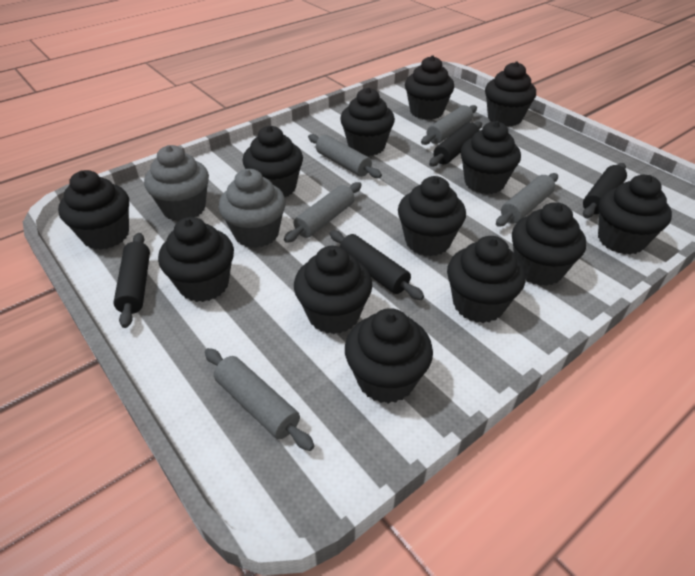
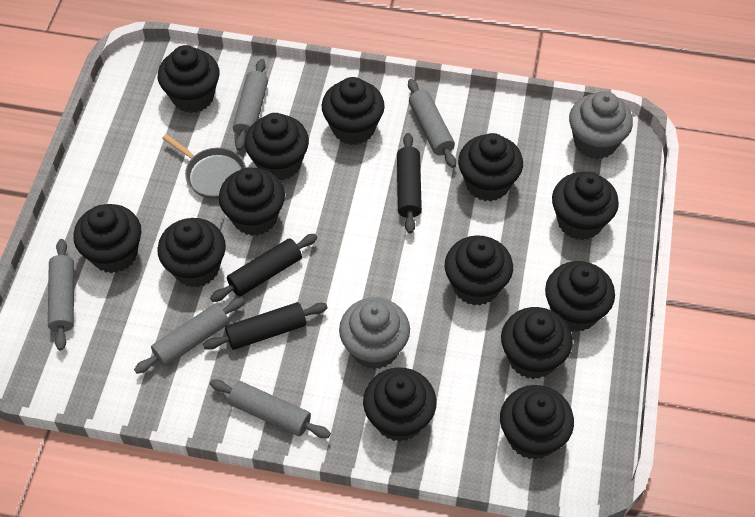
black rolling pin: 4 -> 3
grey pan: 0 -> 1

